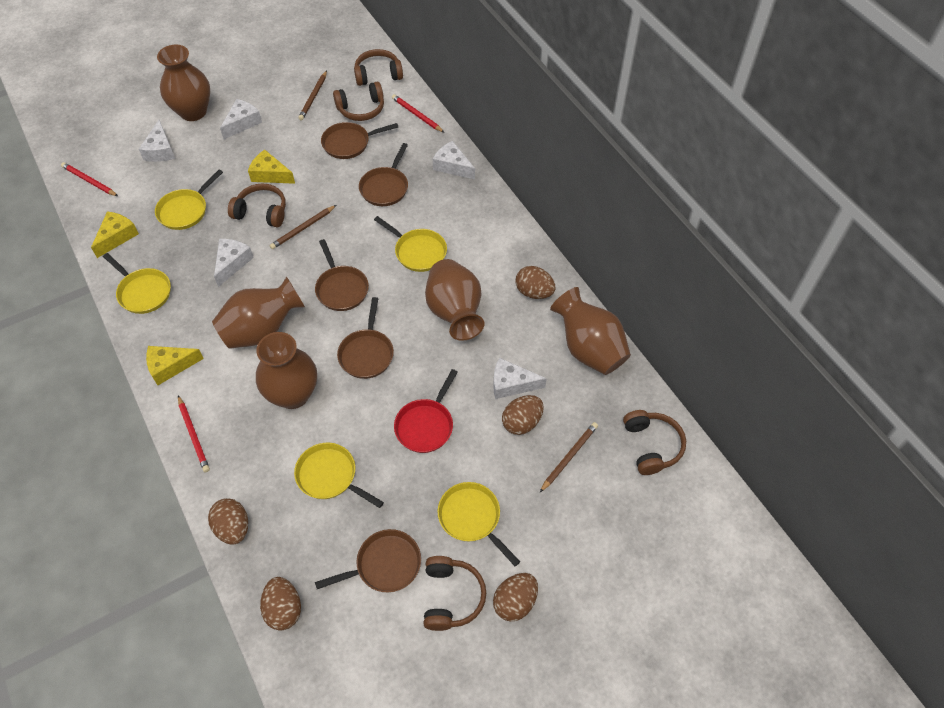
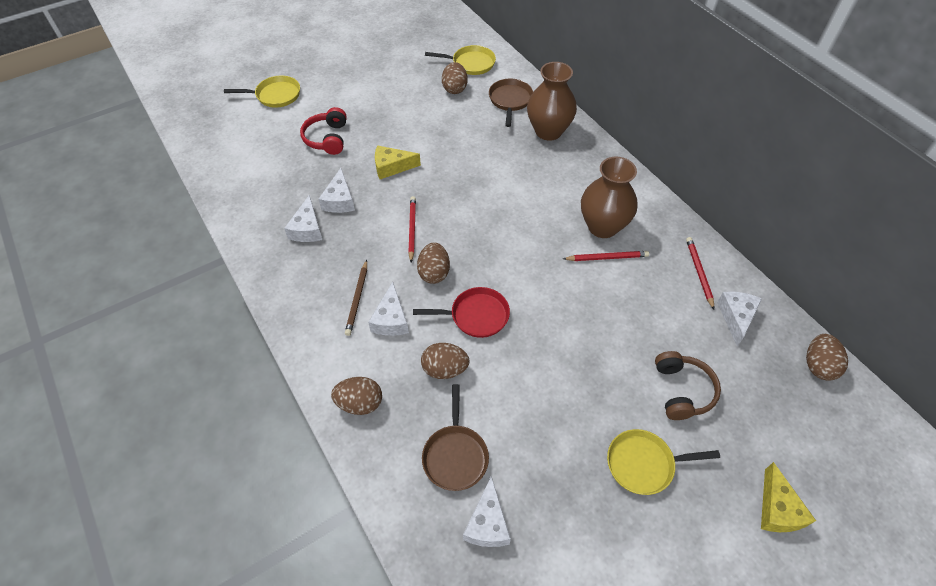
brown headphones: 5 -> 1
brown pan: 5 -> 2
brown pencil: 3 -> 1
brown vase: 5 -> 2
red headphones: 0 -> 1
yellow cheese: 3 -> 2
yellow pan: 5 -> 3

